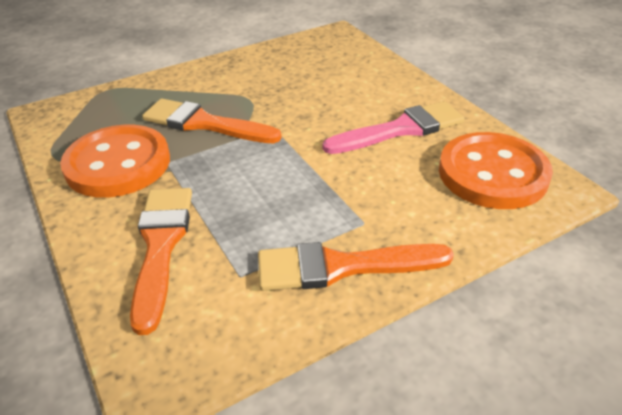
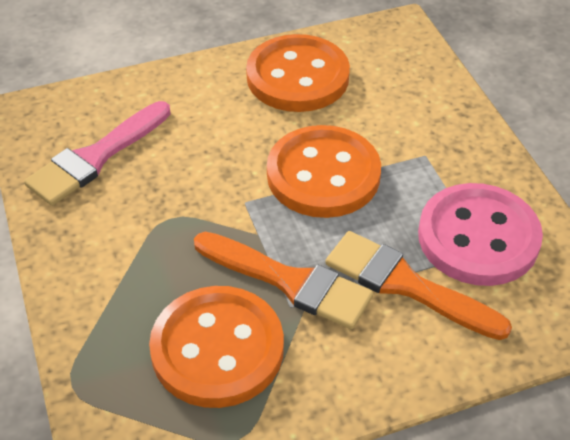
orange brush: 3 -> 2
orange button: 2 -> 3
pink button: 0 -> 1

